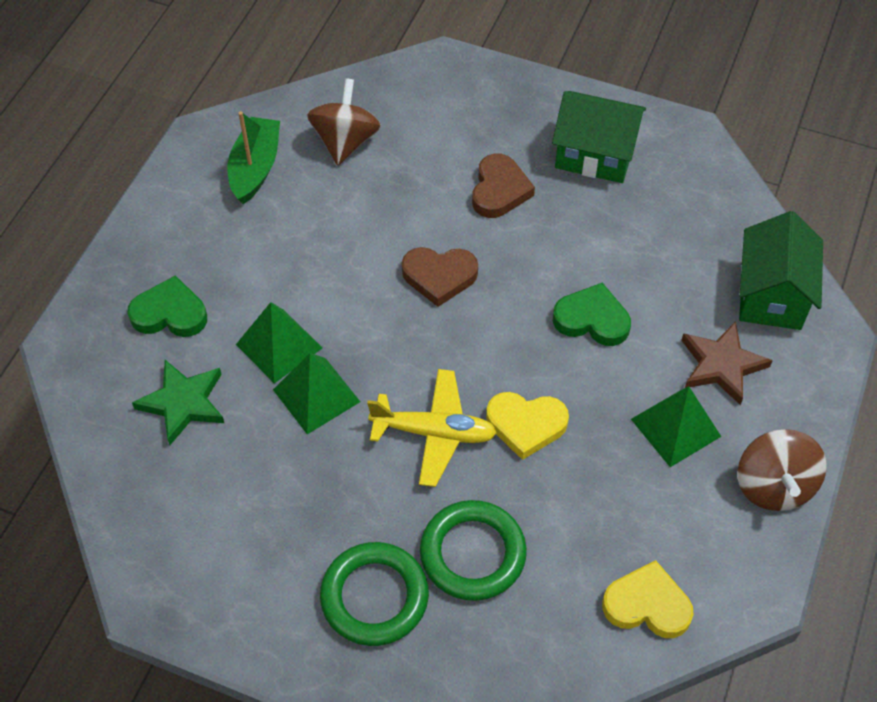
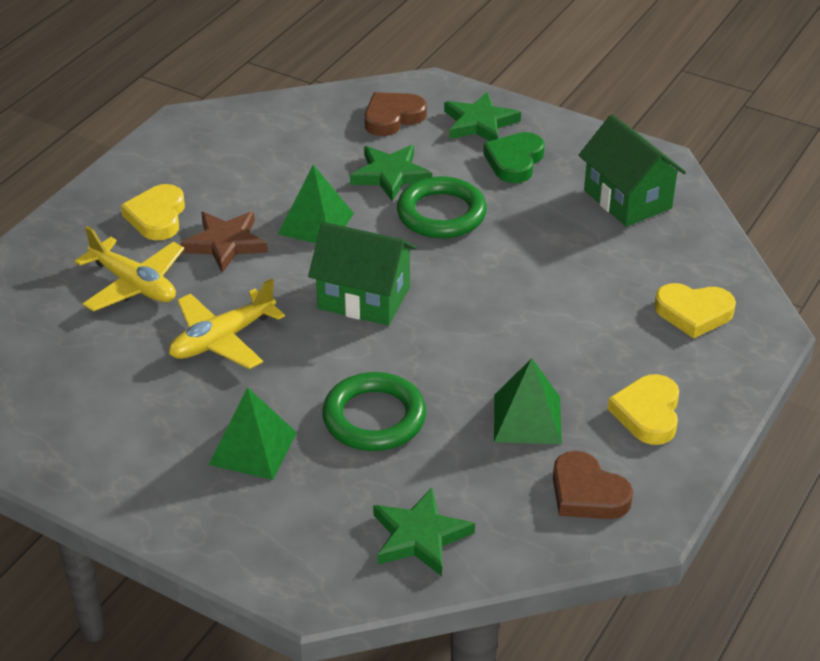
brown spinning top: 2 -> 0
green boat: 1 -> 0
green heart: 2 -> 1
green star: 1 -> 3
yellow heart: 2 -> 3
yellow plane: 1 -> 2

